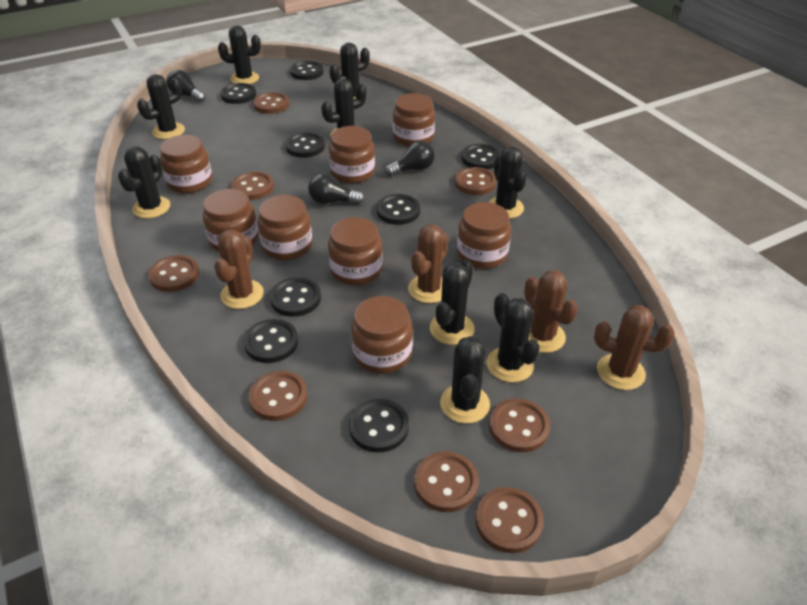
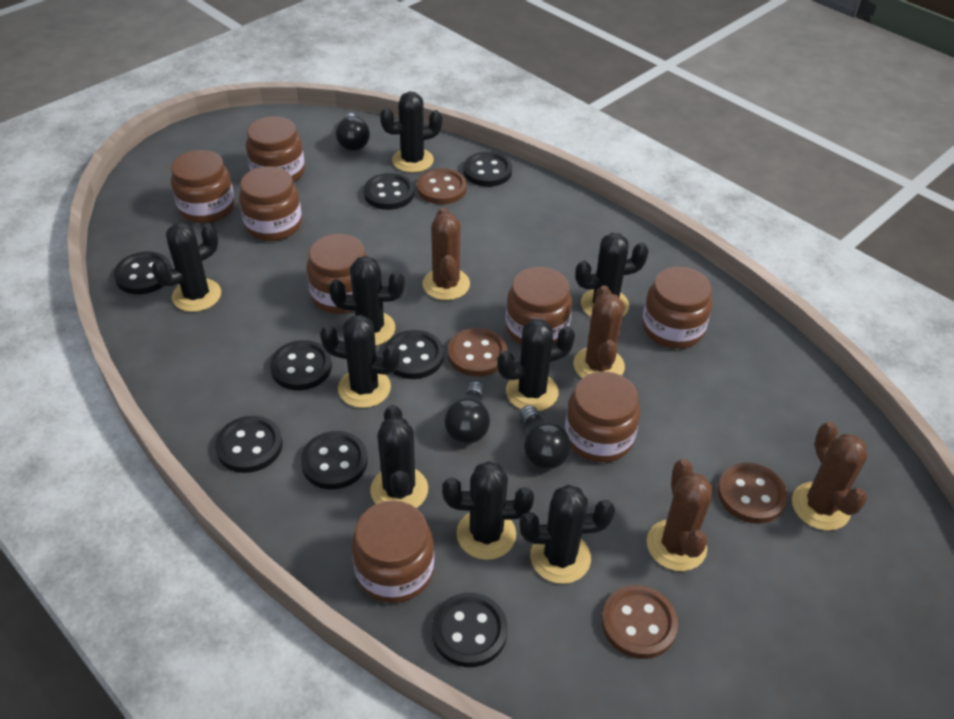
brown button: 8 -> 4

